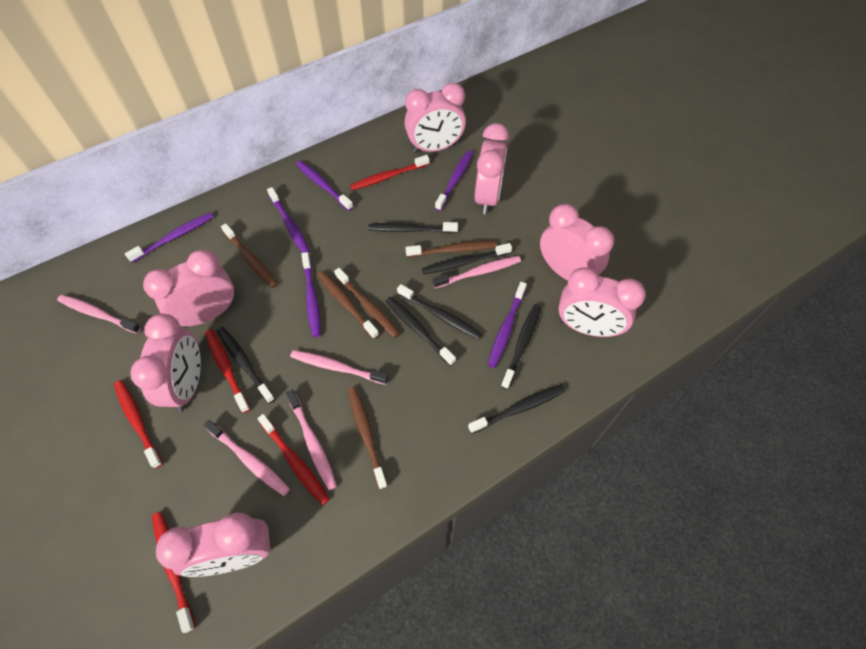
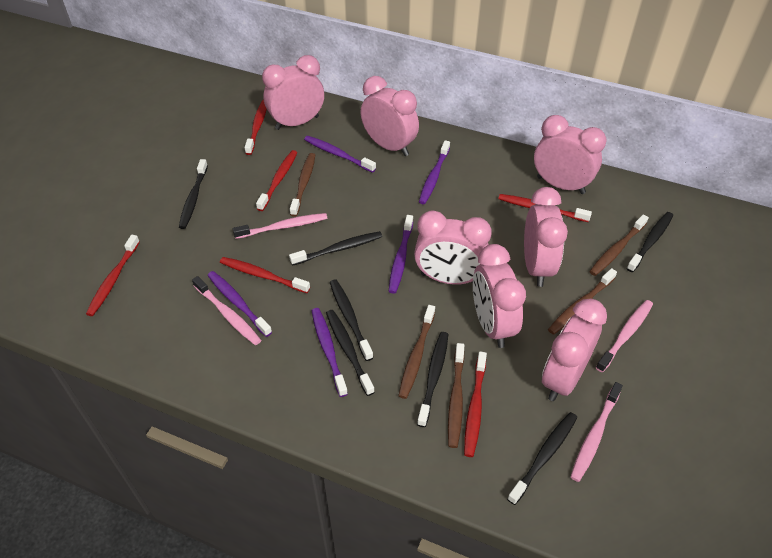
pink toothbrush: 5 -> 4
purple toothbrush: 6 -> 5
red toothbrush: 5 -> 6

